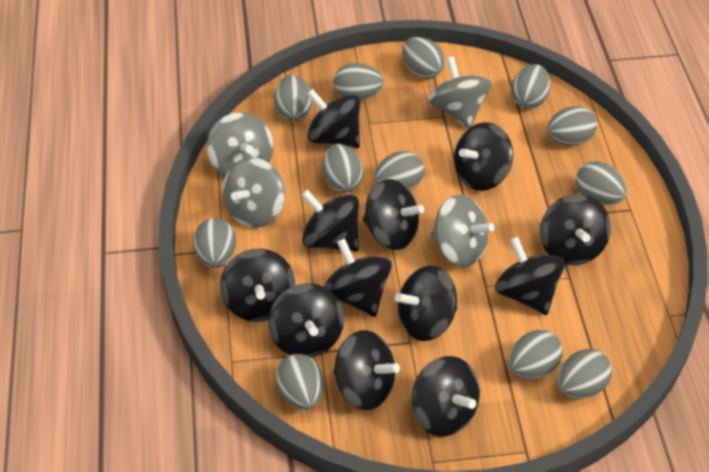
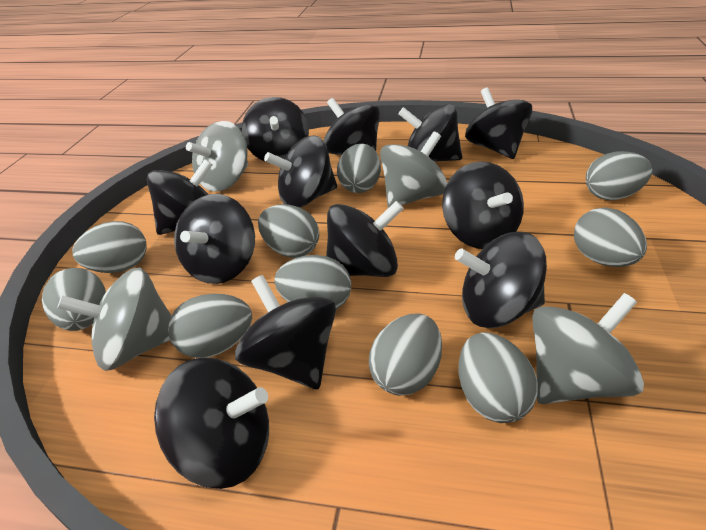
grey egg: 12 -> 10

